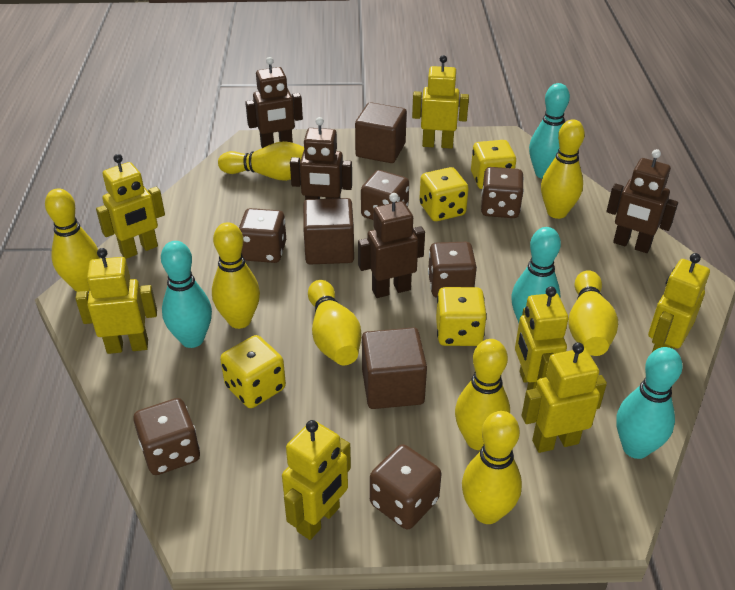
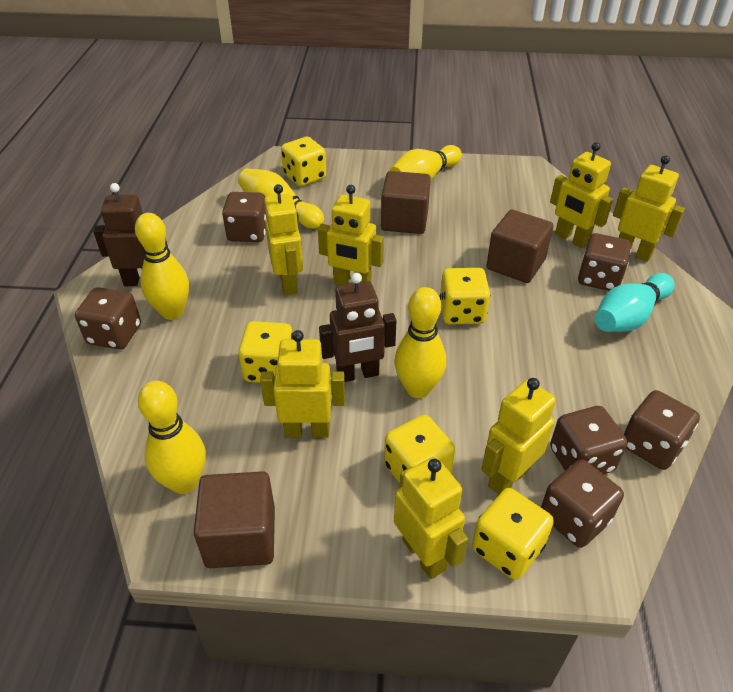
brown robot: 4 -> 2
turquoise bowling pin: 4 -> 1
yellow bowling pin: 8 -> 5
yellow dice: 4 -> 5

